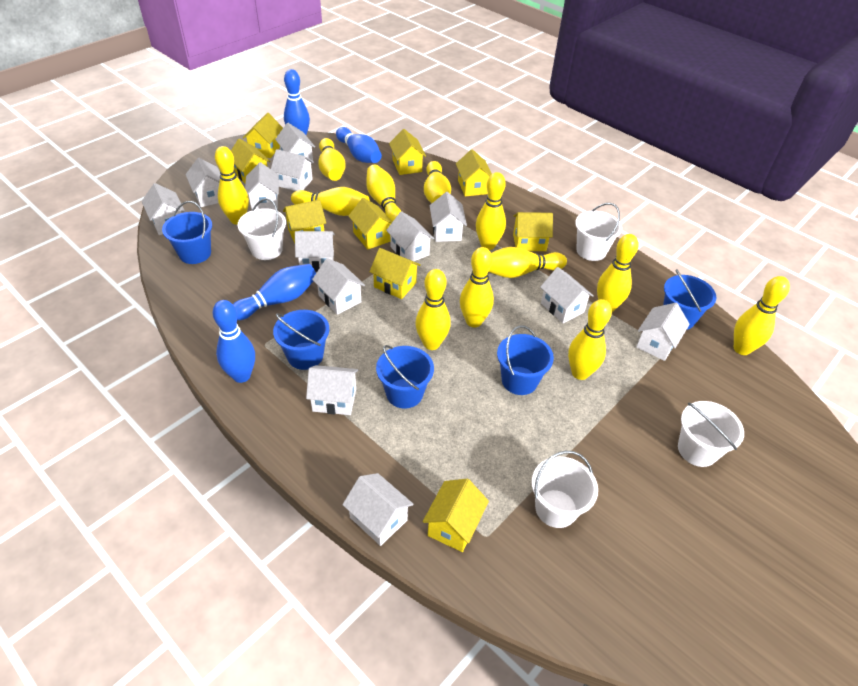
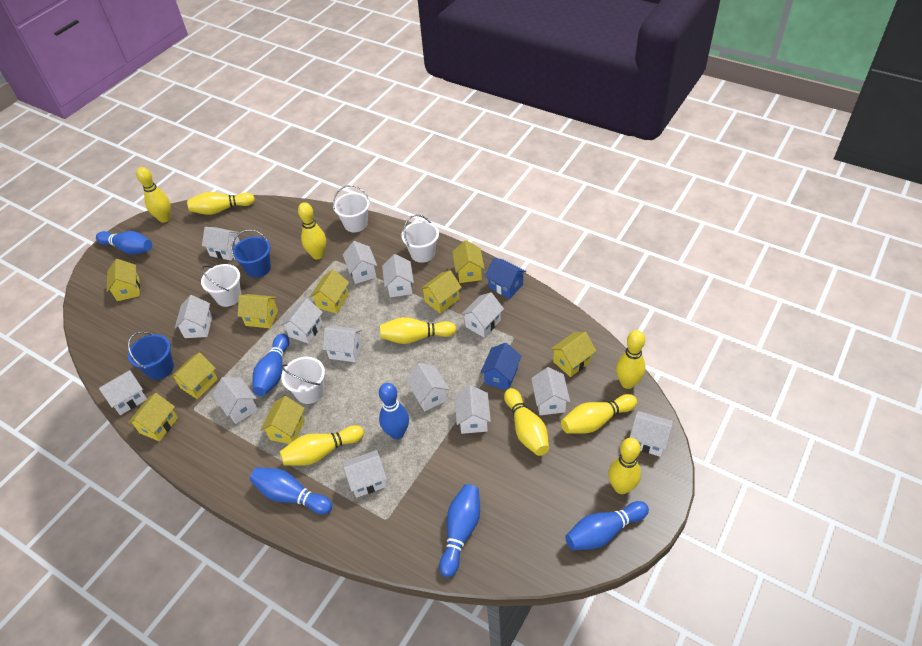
blue bowling pin: 4 -> 6
blue bucket: 5 -> 2
blue house: 0 -> 2
white house: 13 -> 14
yellow bowling pin: 12 -> 9

